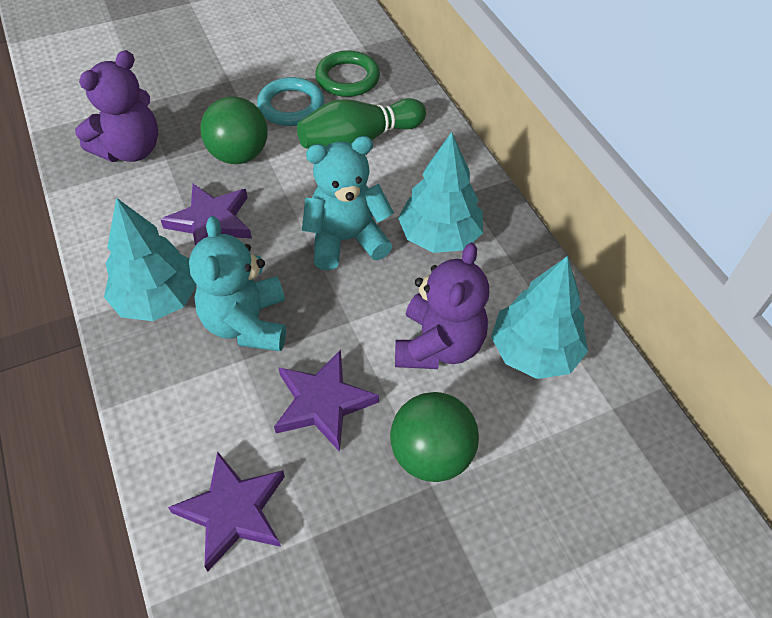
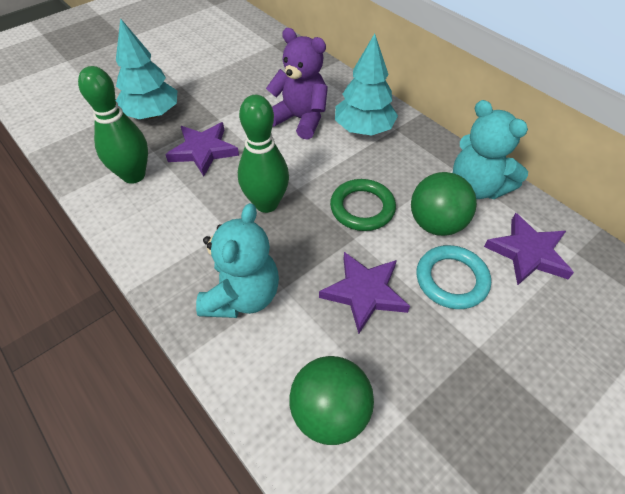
green bowling pin: 1 -> 2
purple teddy bear: 2 -> 1
turquoise tree: 3 -> 2

